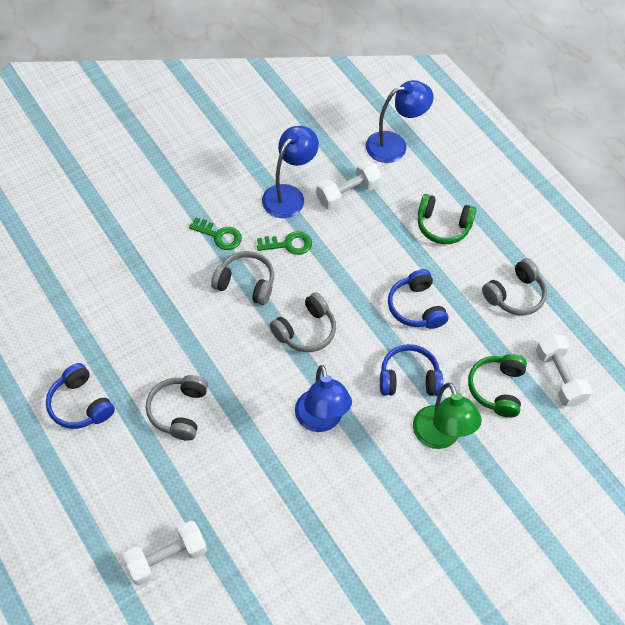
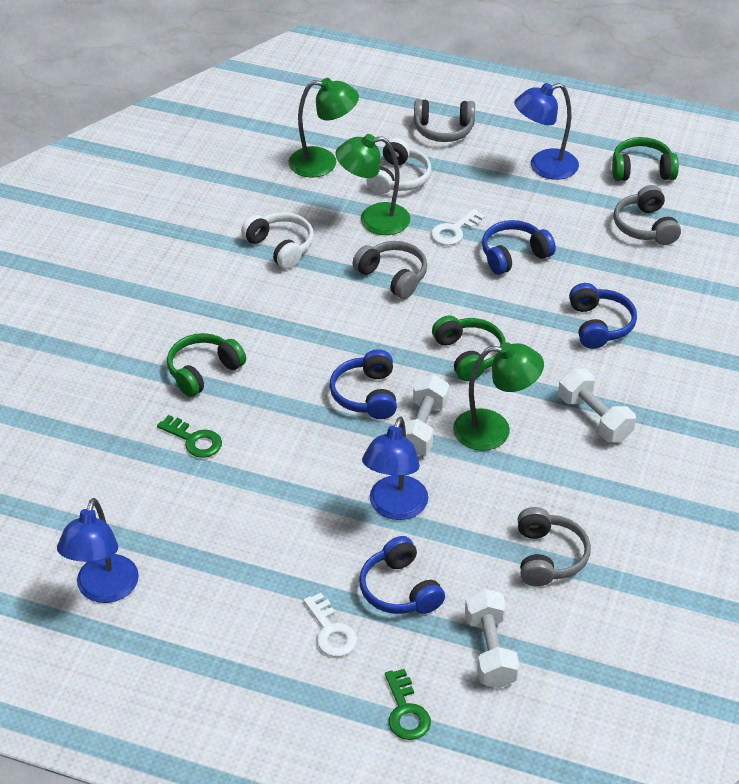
blue headphones: 3 -> 4
green headphones: 2 -> 3
green lamp: 1 -> 3
white headphones: 0 -> 2
white key: 0 -> 2

